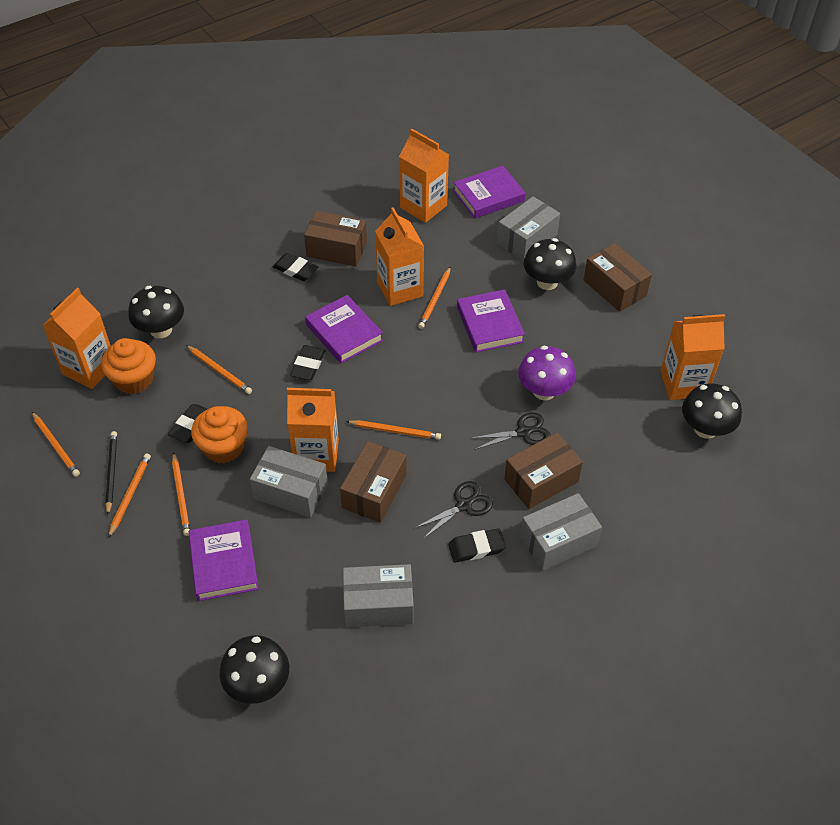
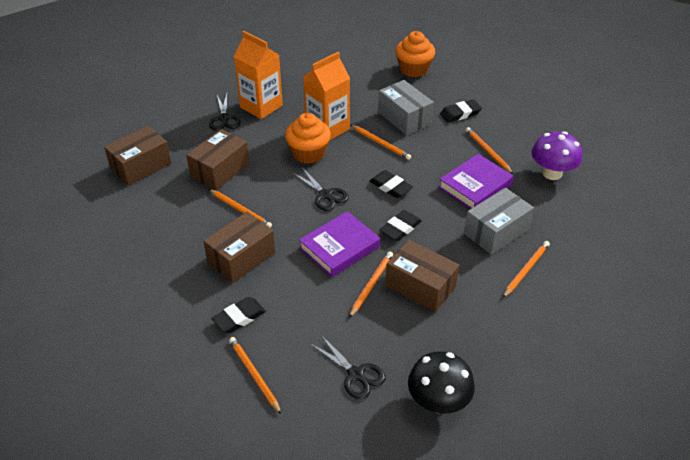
black mushroom: 4 -> 1
black pencil: 1 -> 0
black scissors: 2 -> 3
grey box: 4 -> 2
orange carton: 5 -> 2
purple book: 4 -> 2

